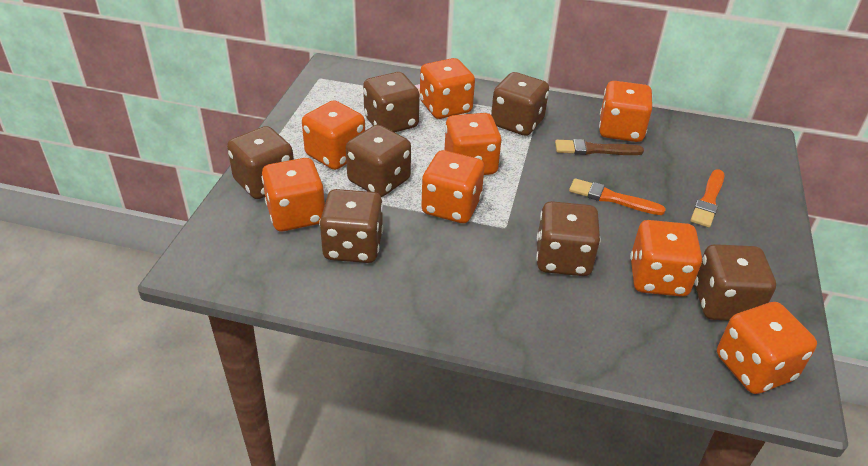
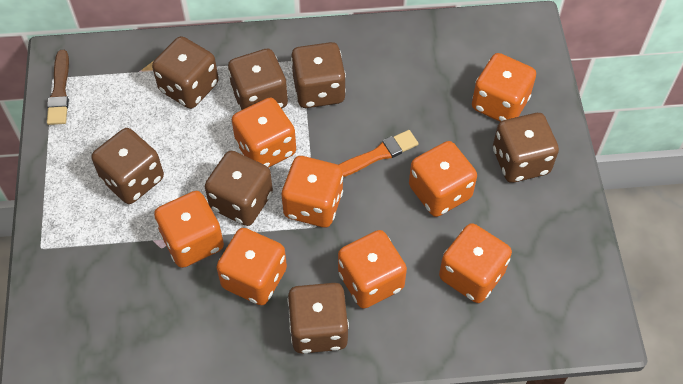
orange brush: 2 -> 1

